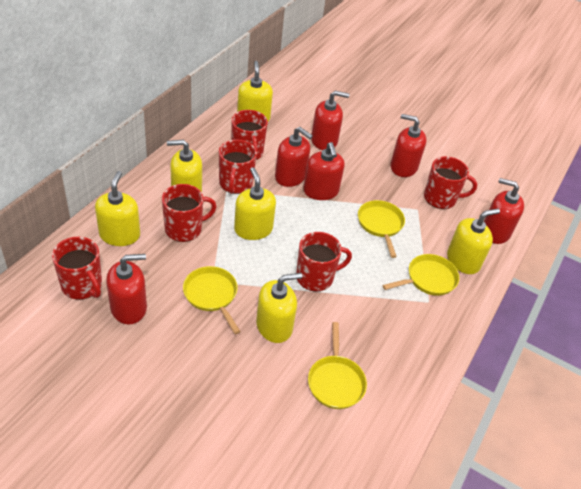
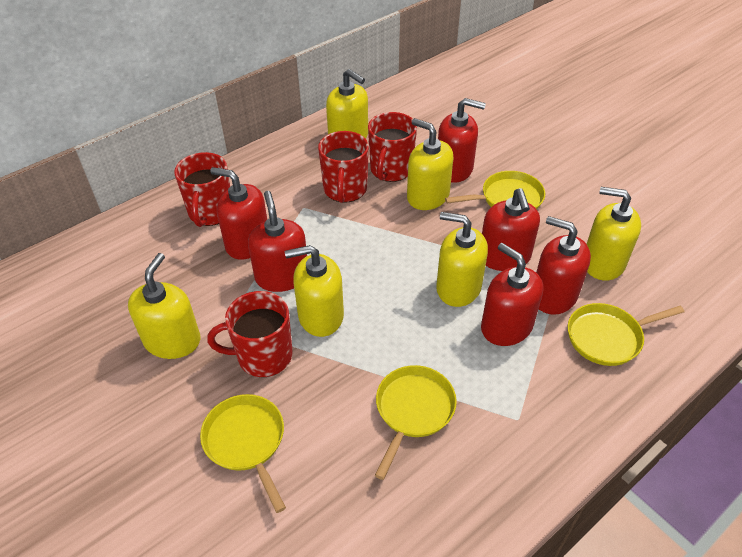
red mug: 6 -> 4

